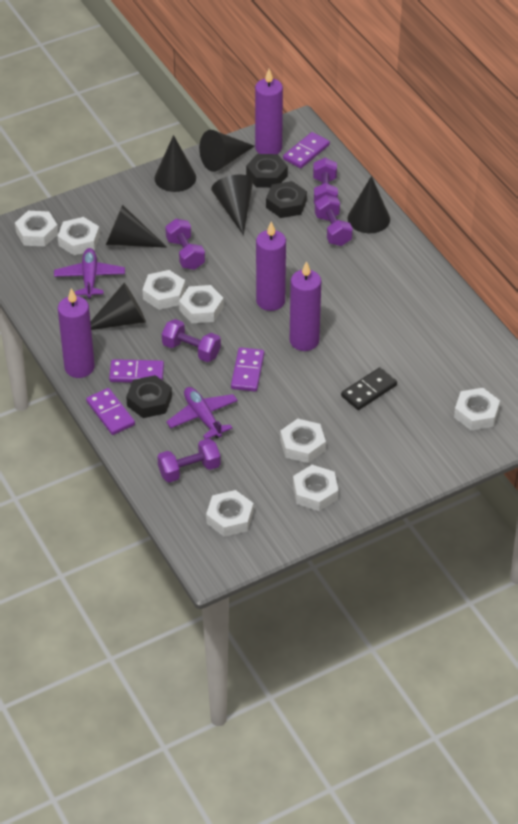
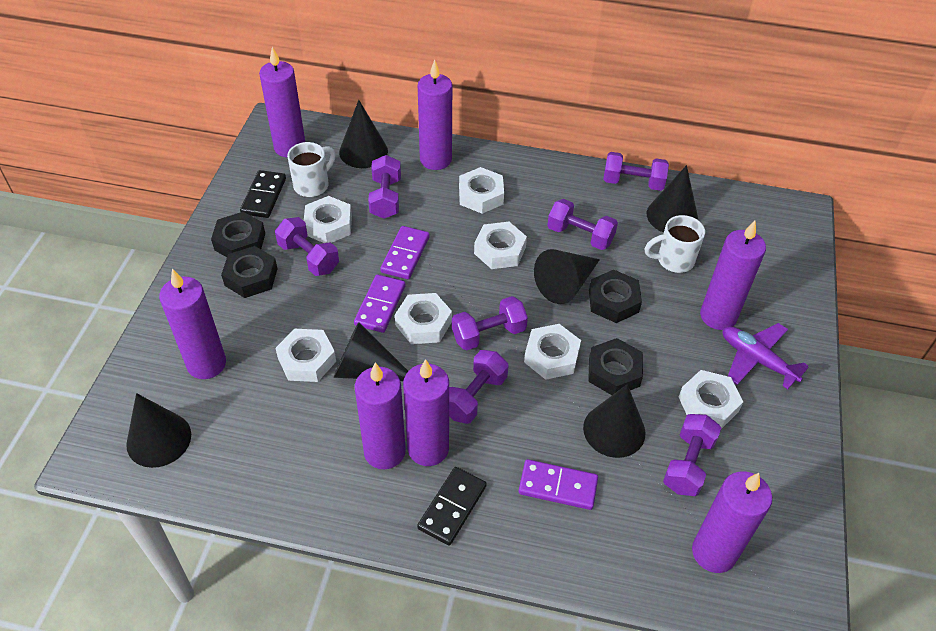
black domino: 1 -> 2
black nut: 3 -> 4
purple candle: 4 -> 7
purple domino: 4 -> 3
purple dumbbell: 5 -> 7
purple plane: 2 -> 1
white mug: 0 -> 2
white nut: 8 -> 7

